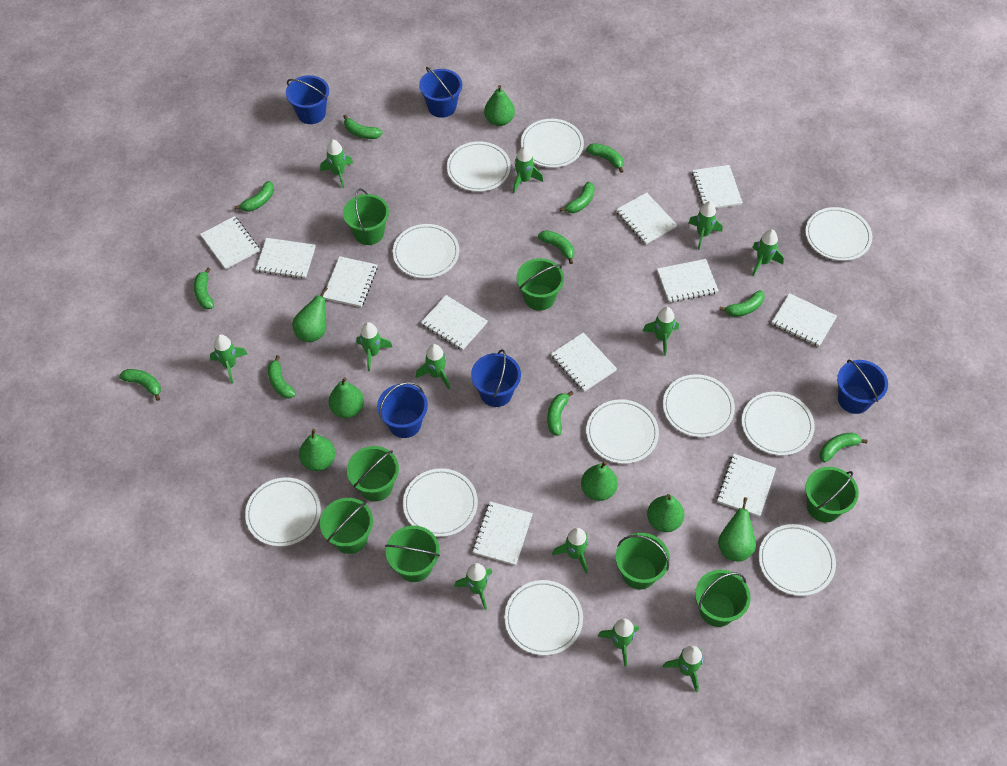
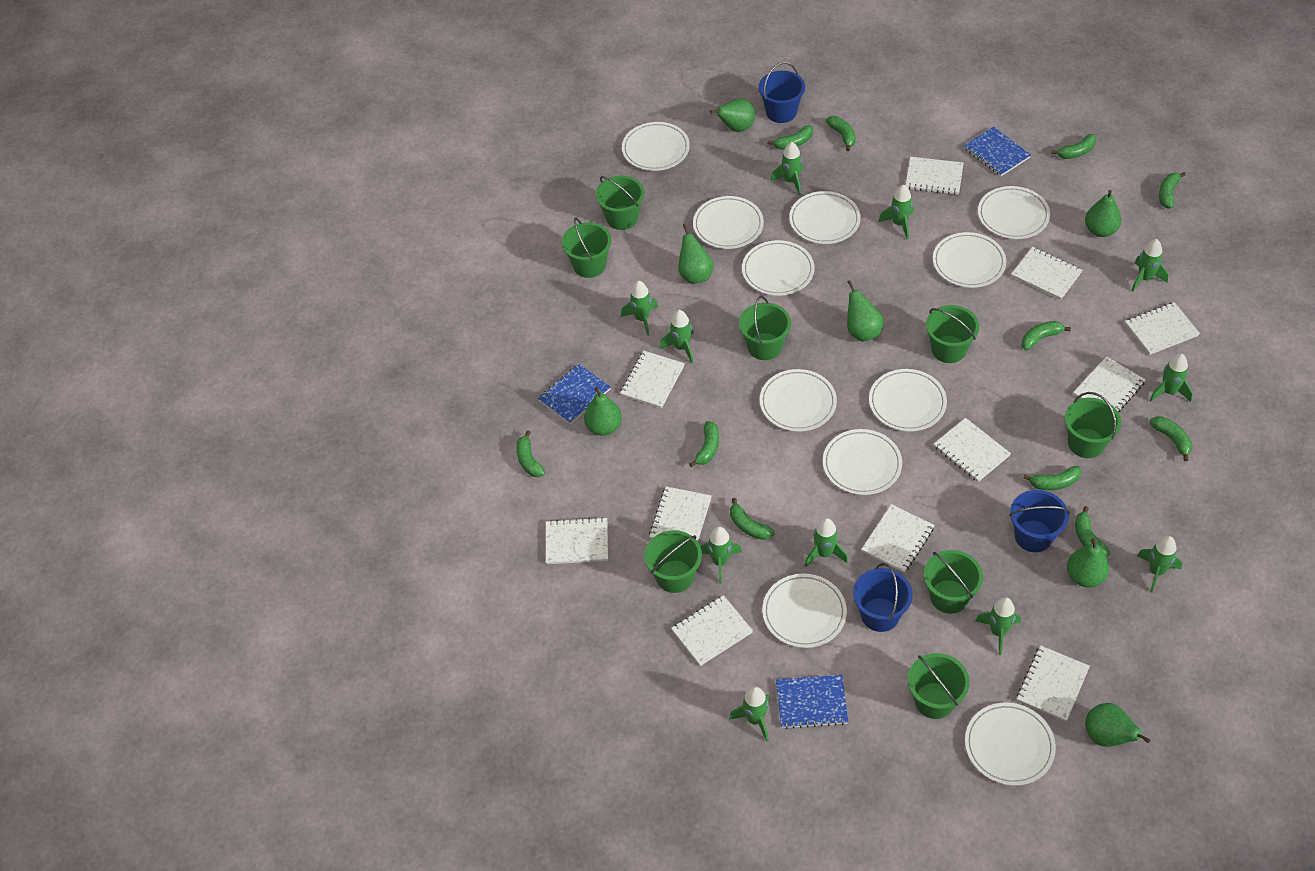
blue bucket: 5 -> 3
blue notebook: 0 -> 3
green rocket: 12 -> 11

